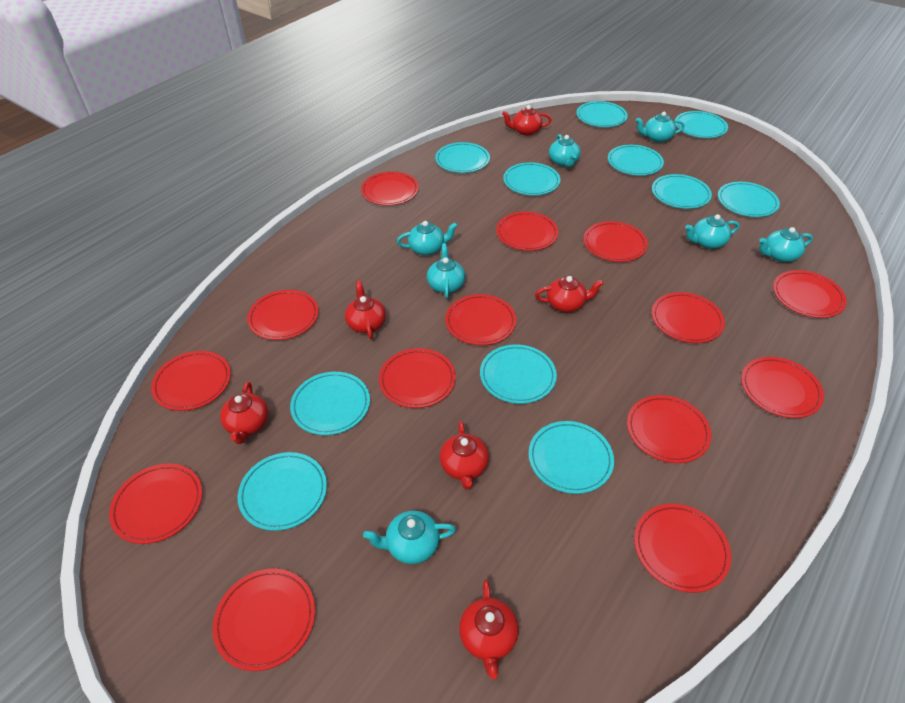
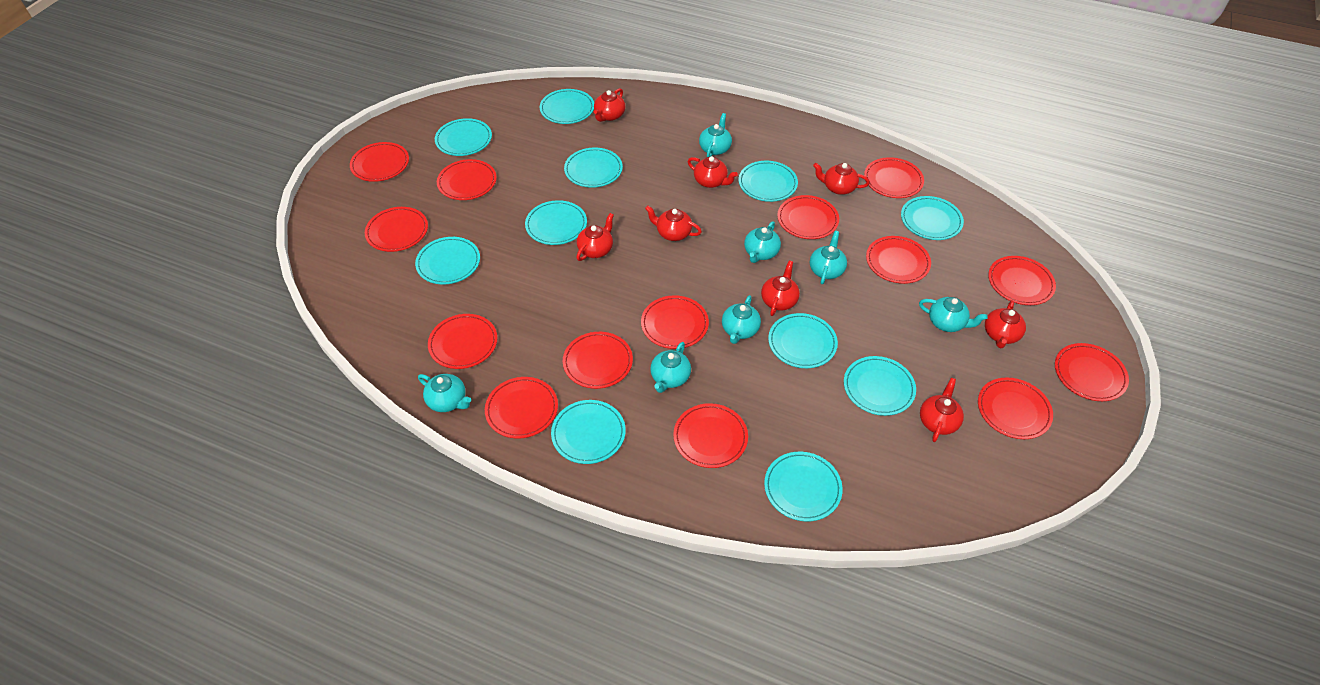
red teapot: 6 -> 8

